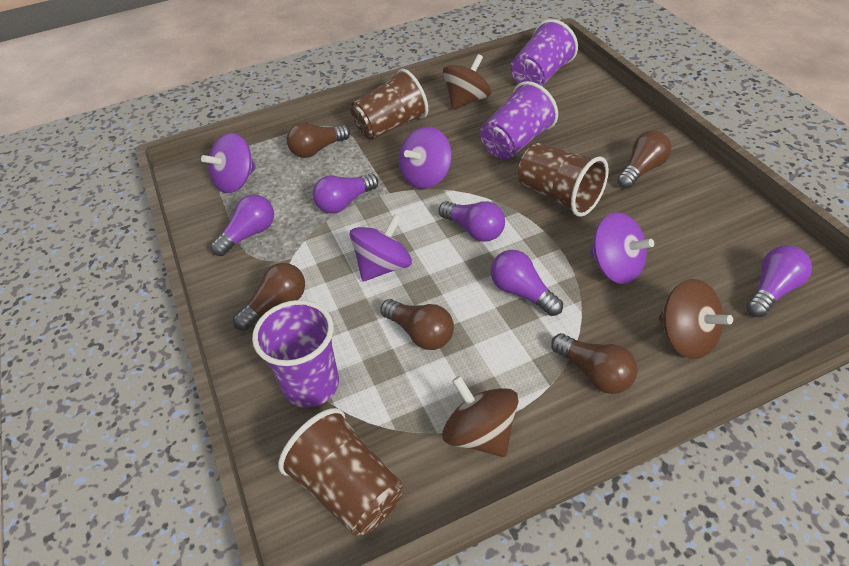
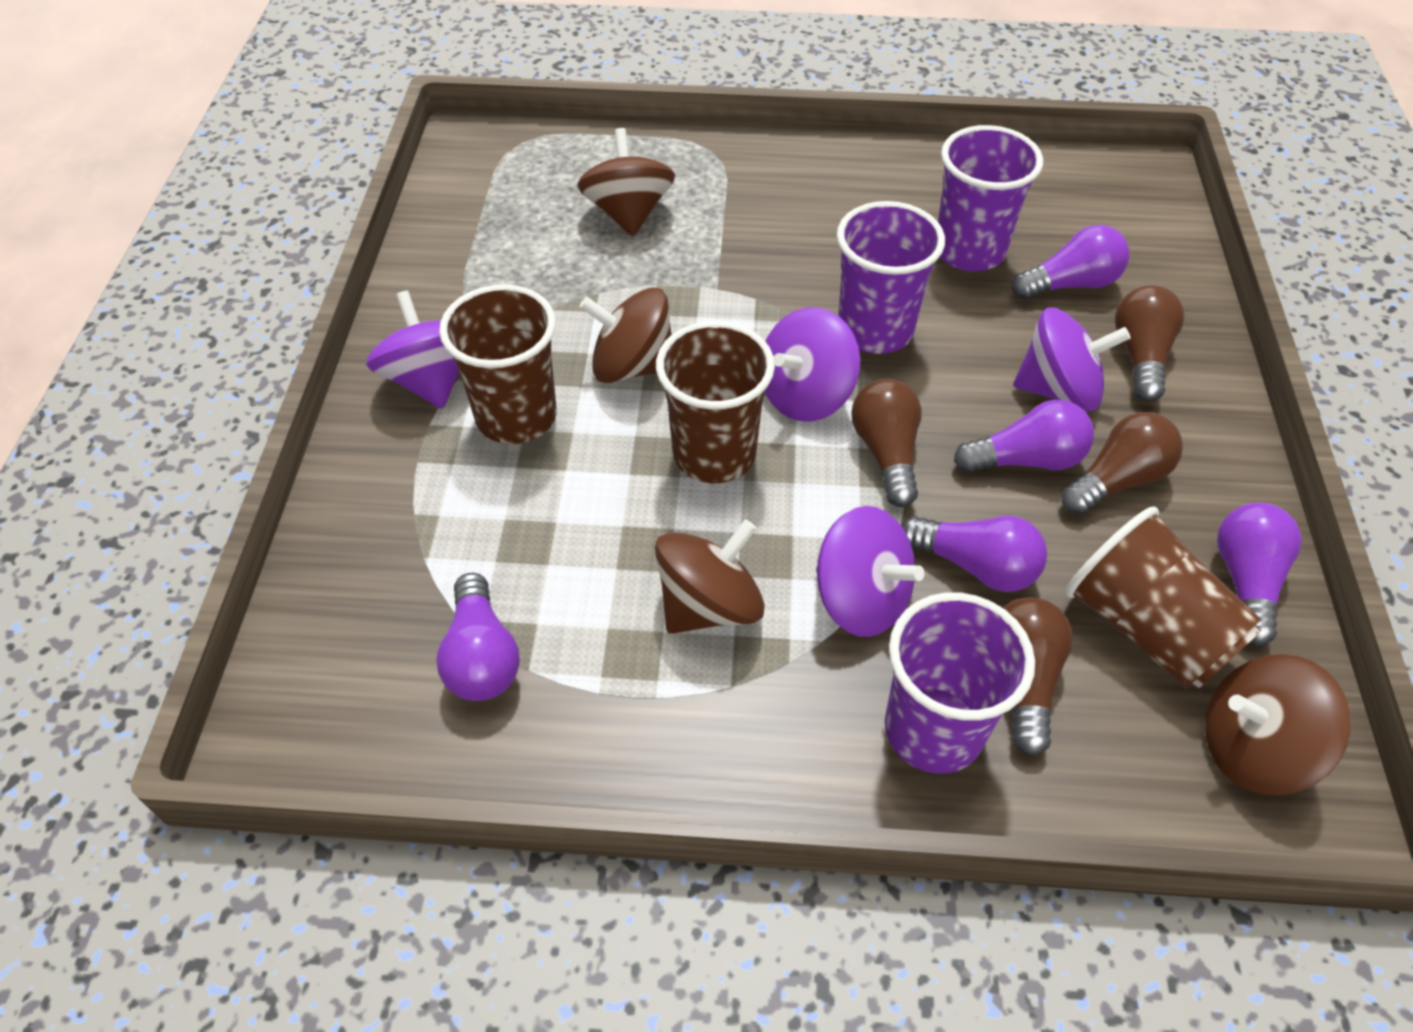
brown light bulb: 5 -> 4
brown spinning top: 3 -> 4

